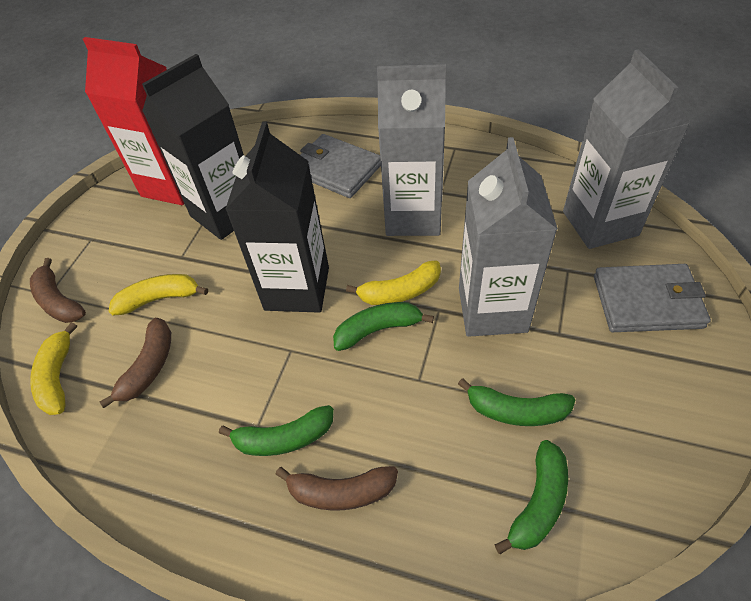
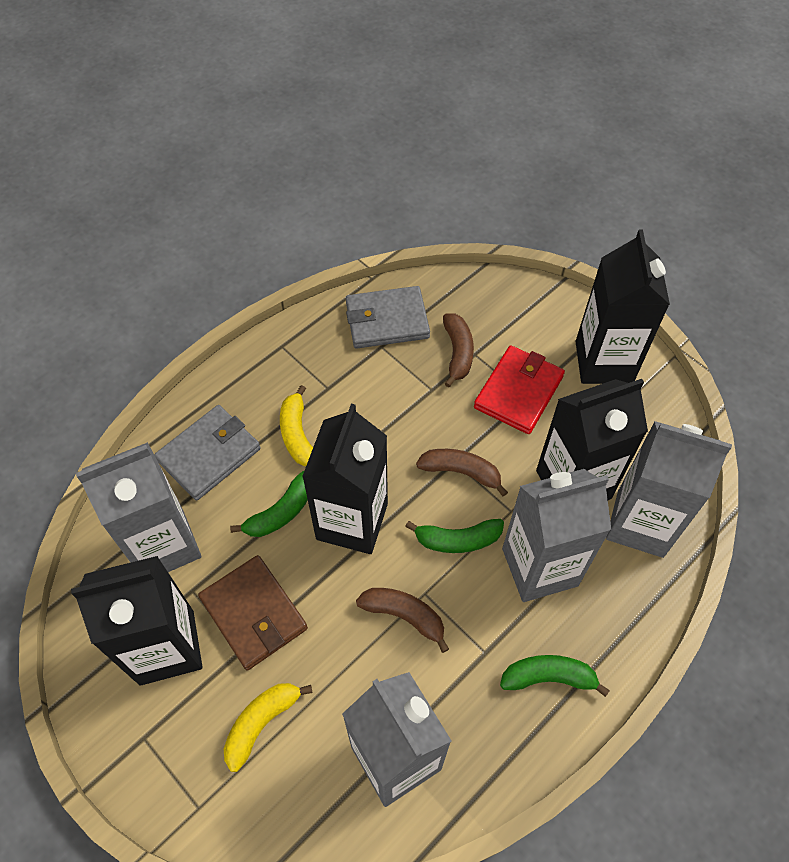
black carton: 2 -> 4
brown wallet: 0 -> 1
green banana: 4 -> 3
grey carton: 3 -> 4
red carton: 1 -> 0
red wallet: 0 -> 1
yellow banana: 3 -> 2

